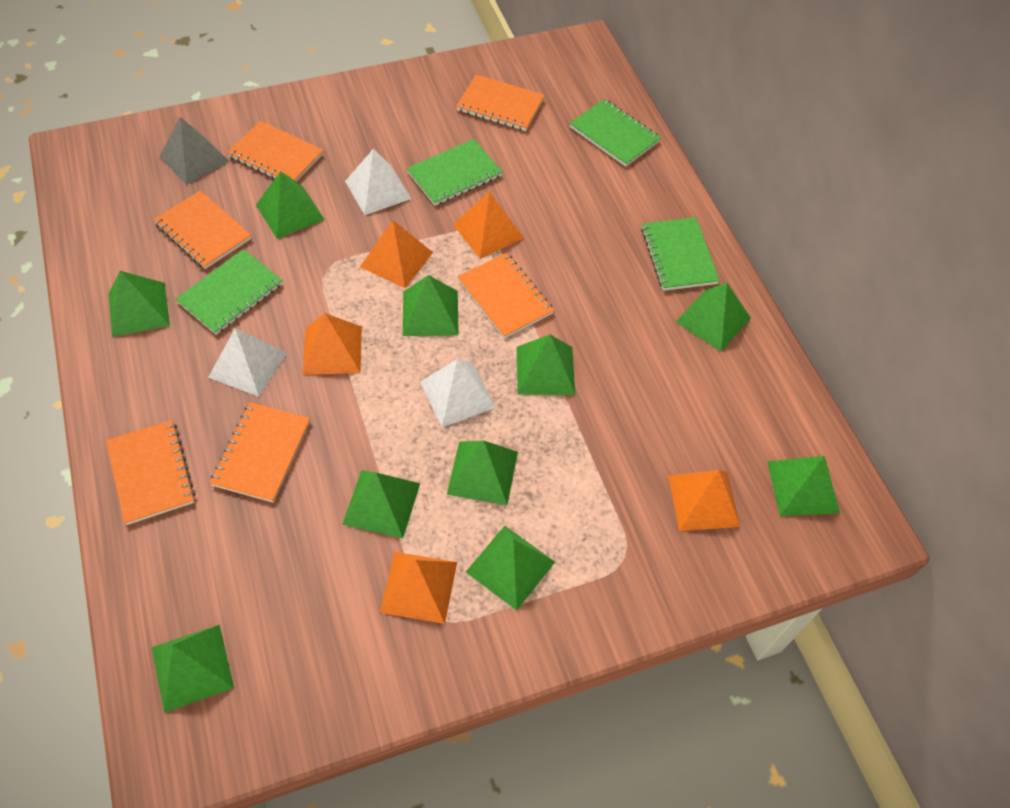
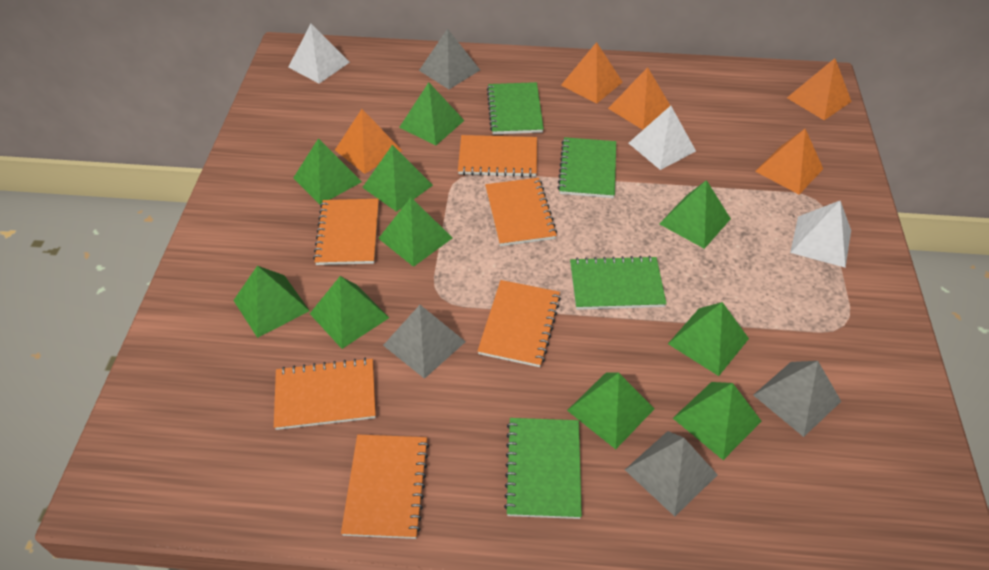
grey pyramid: 1 -> 4

